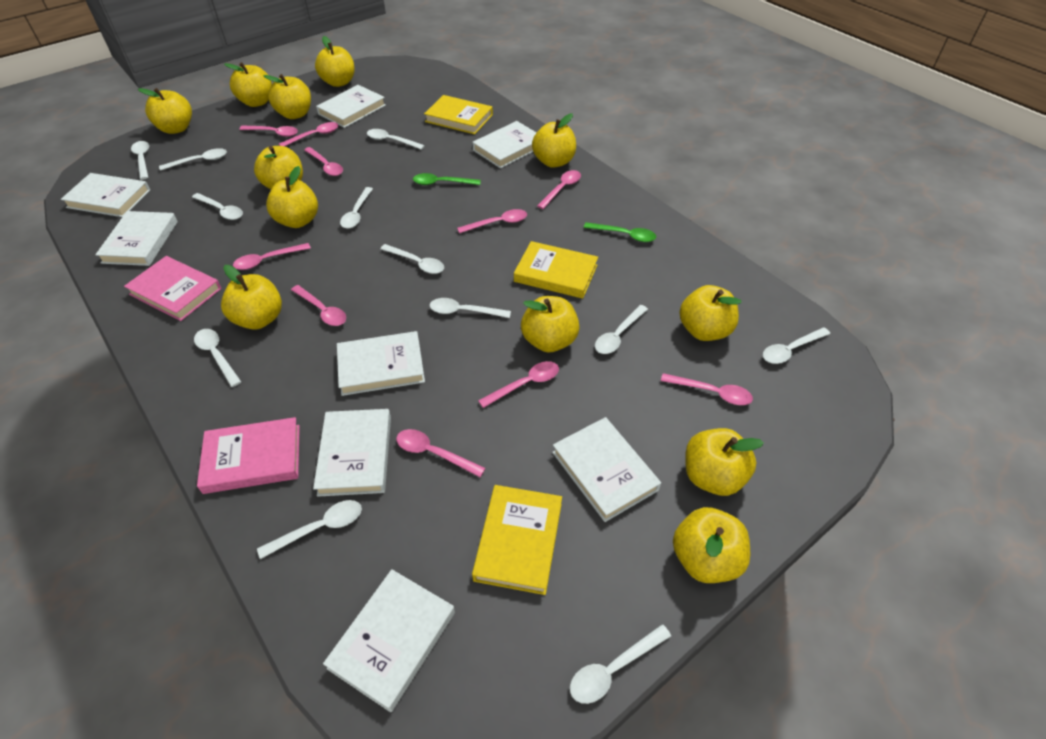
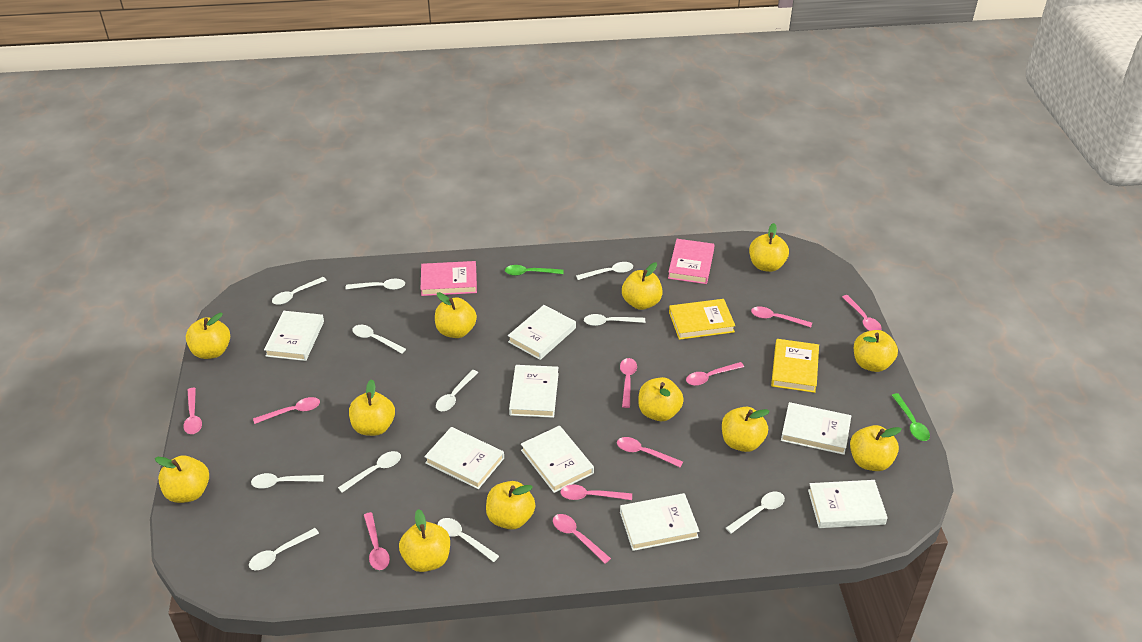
white spoon: 12 -> 11
yellow book: 3 -> 2

